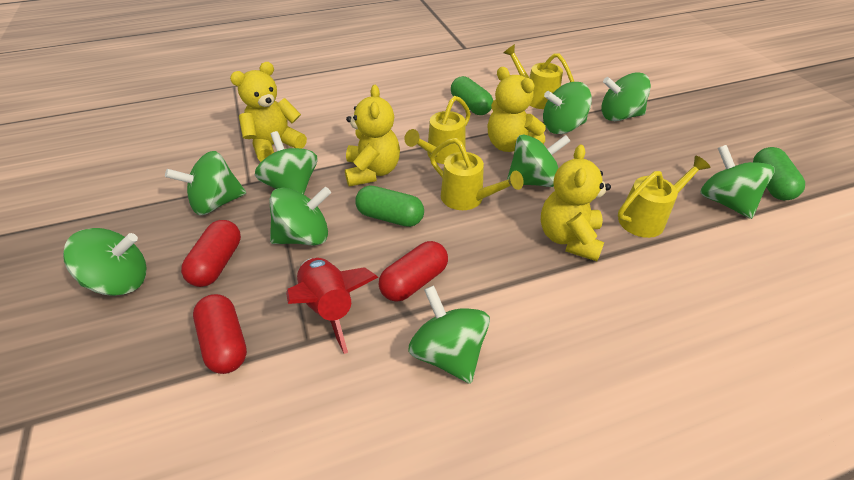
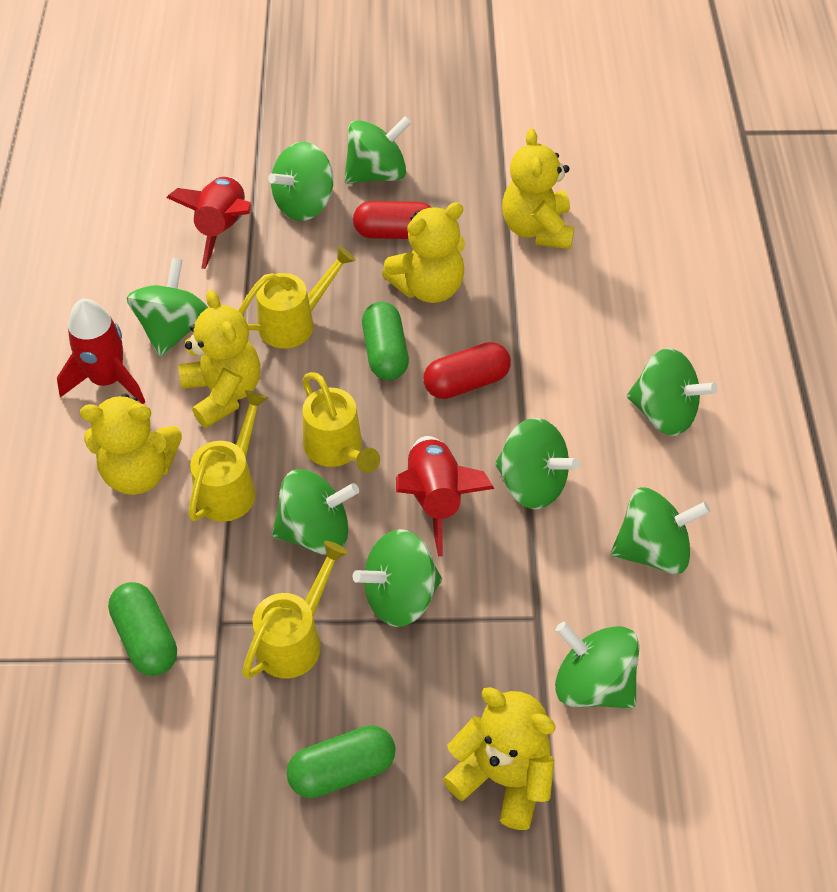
red capsule: 3 -> 2
red rocket: 1 -> 3
yellow teddy bear: 4 -> 5

